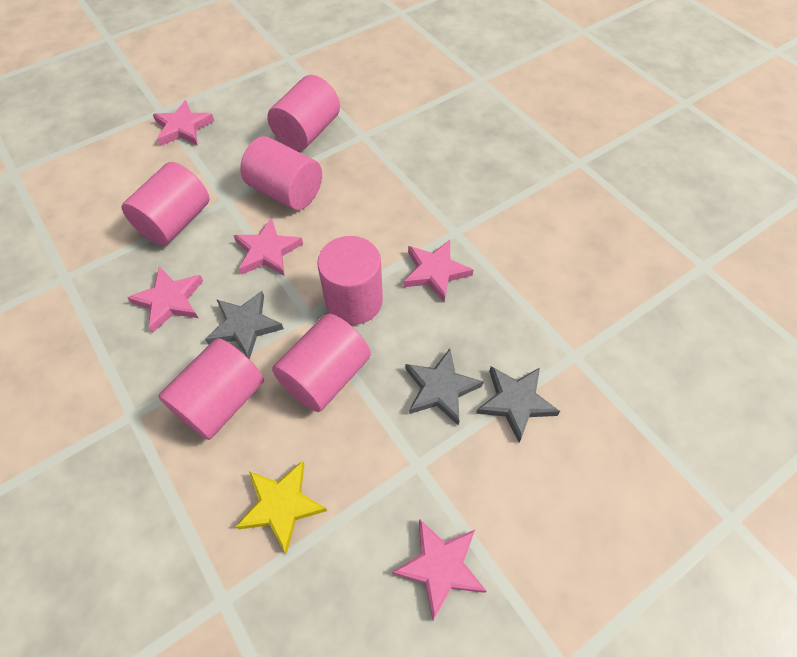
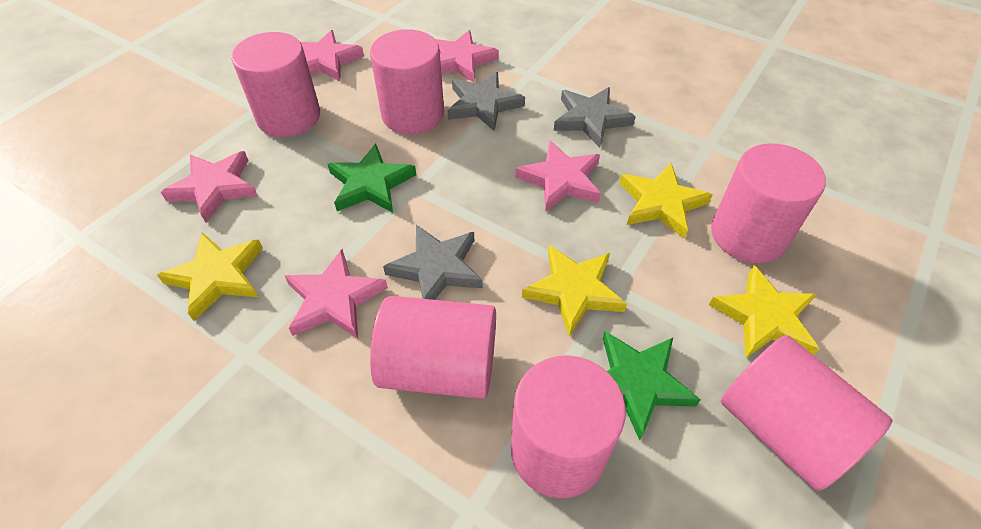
green star: 0 -> 2
yellow star: 1 -> 4

